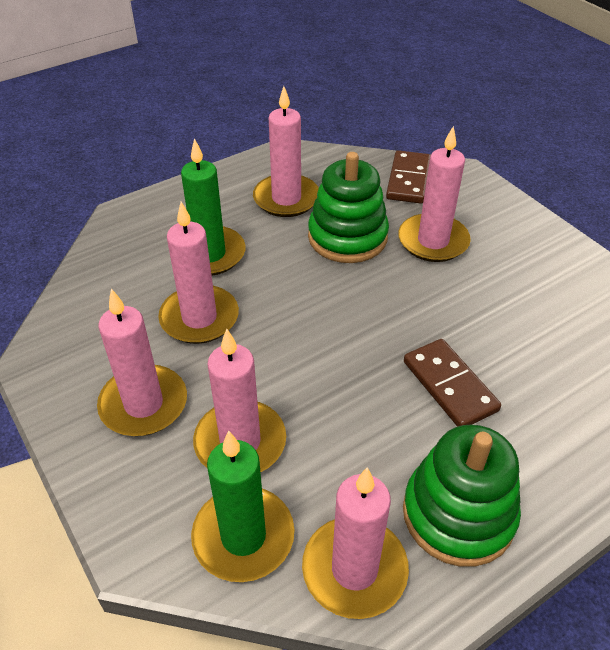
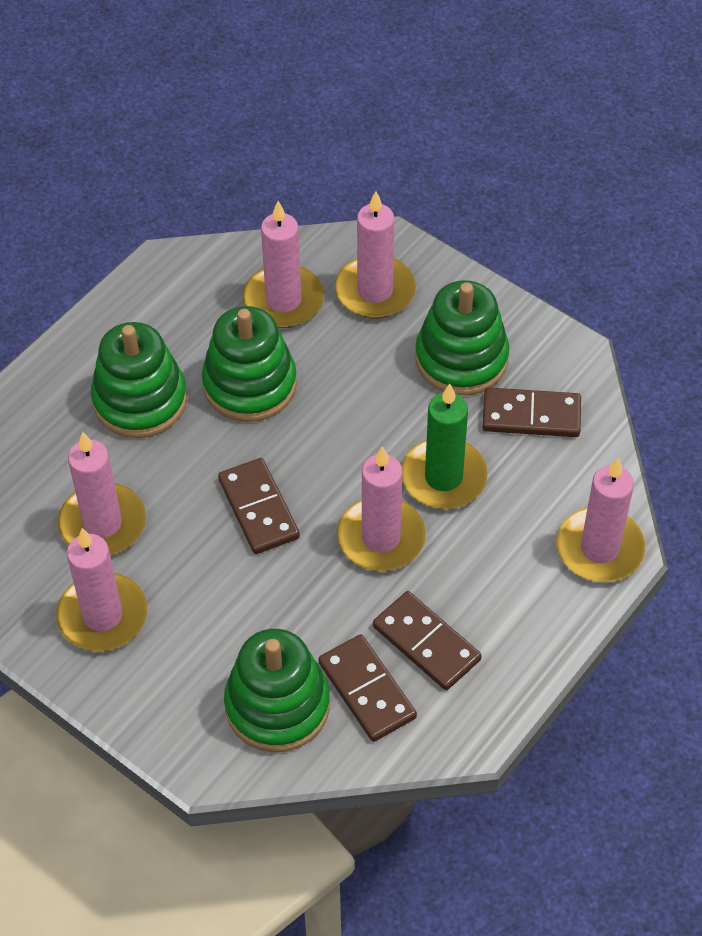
brown domino: 2 -> 4
green candle: 2 -> 1
green stacking toy: 2 -> 4

